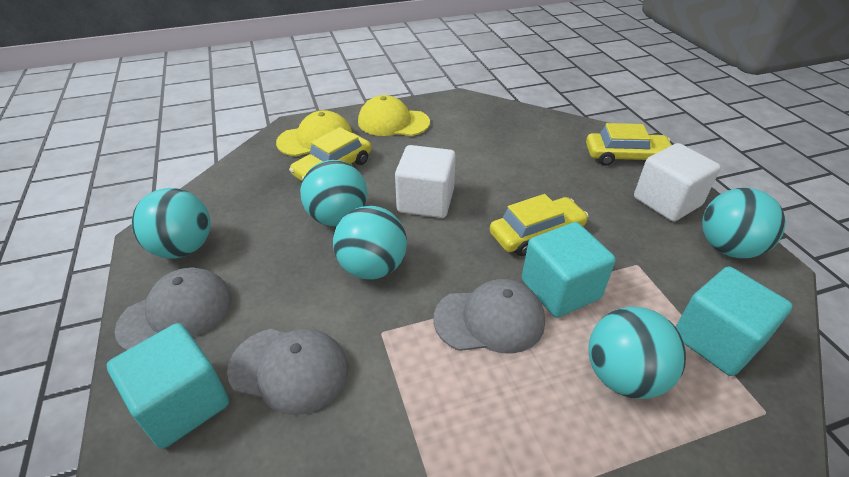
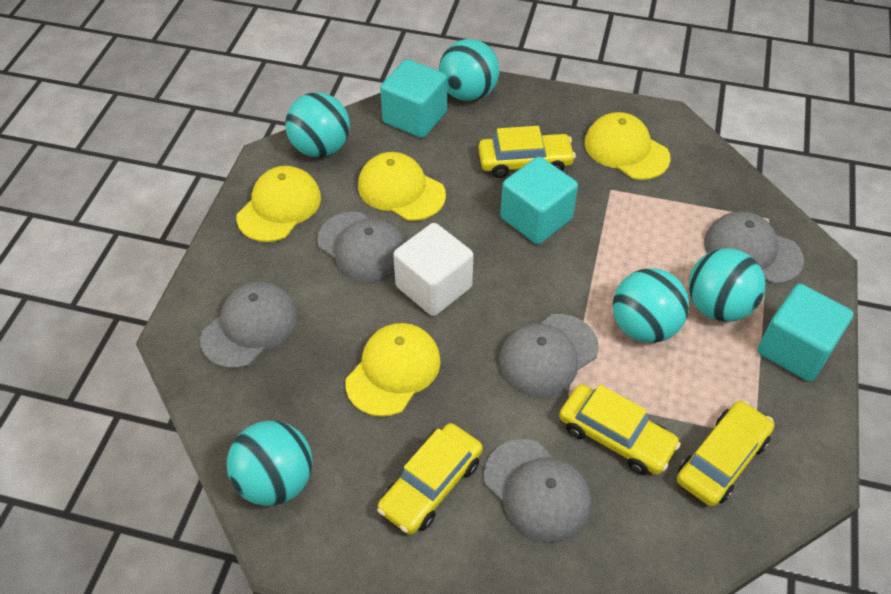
grey cap: 3 -> 5
white cube: 2 -> 1
yellow cap: 2 -> 4
yellow car: 3 -> 4

